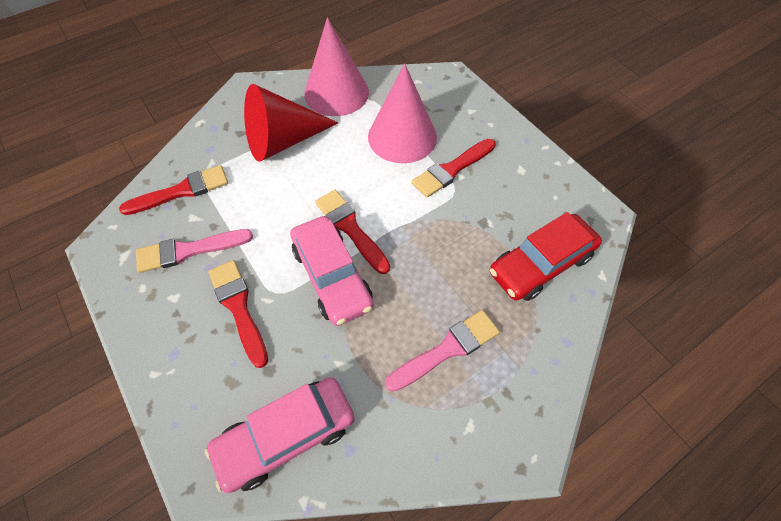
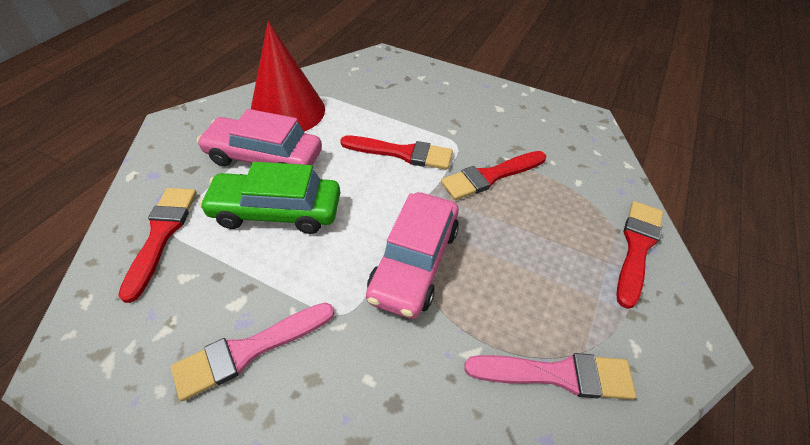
green car: 0 -> 1
pink cone: 2 -> 0
red car: 1 -> 0

